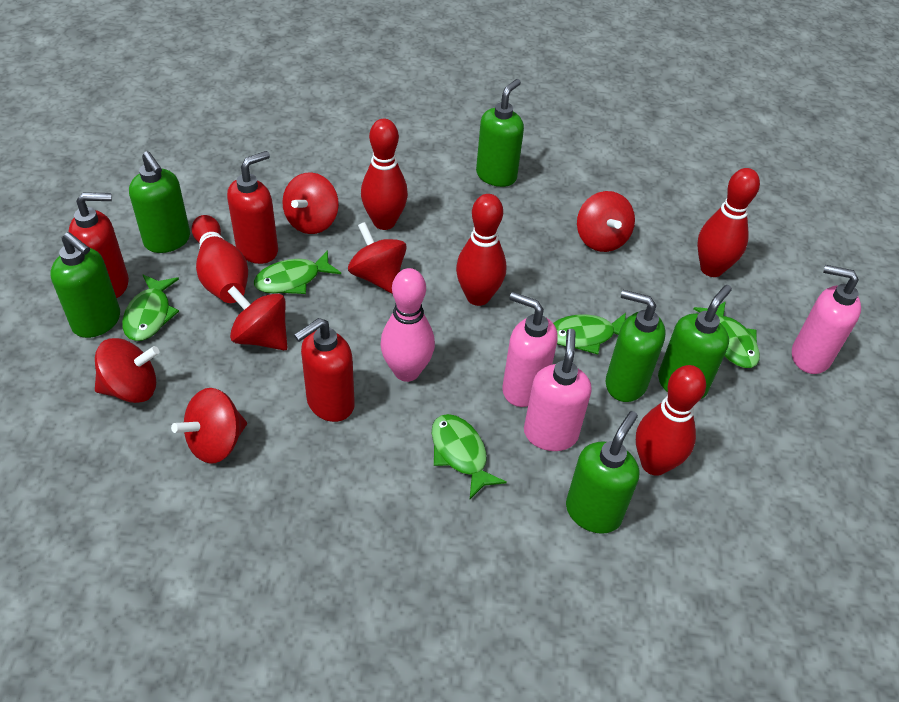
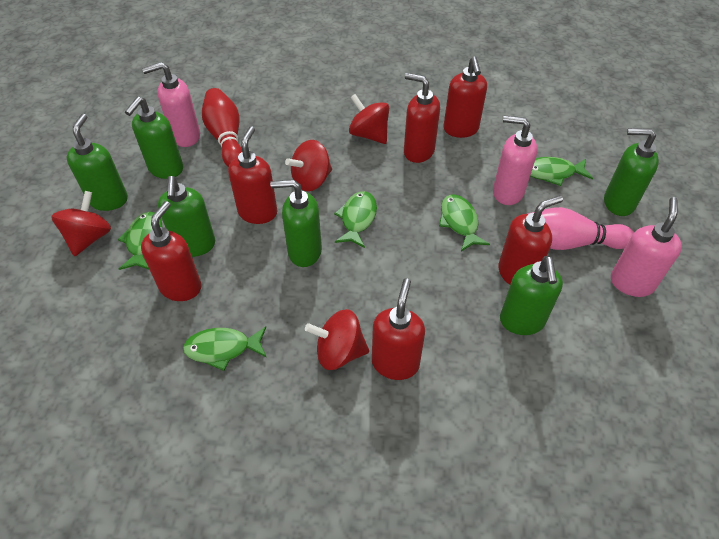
red bowling pin: 5 -> 1
red soap dispenser: 3 -> 6
red spinning top: 6 -> 4

